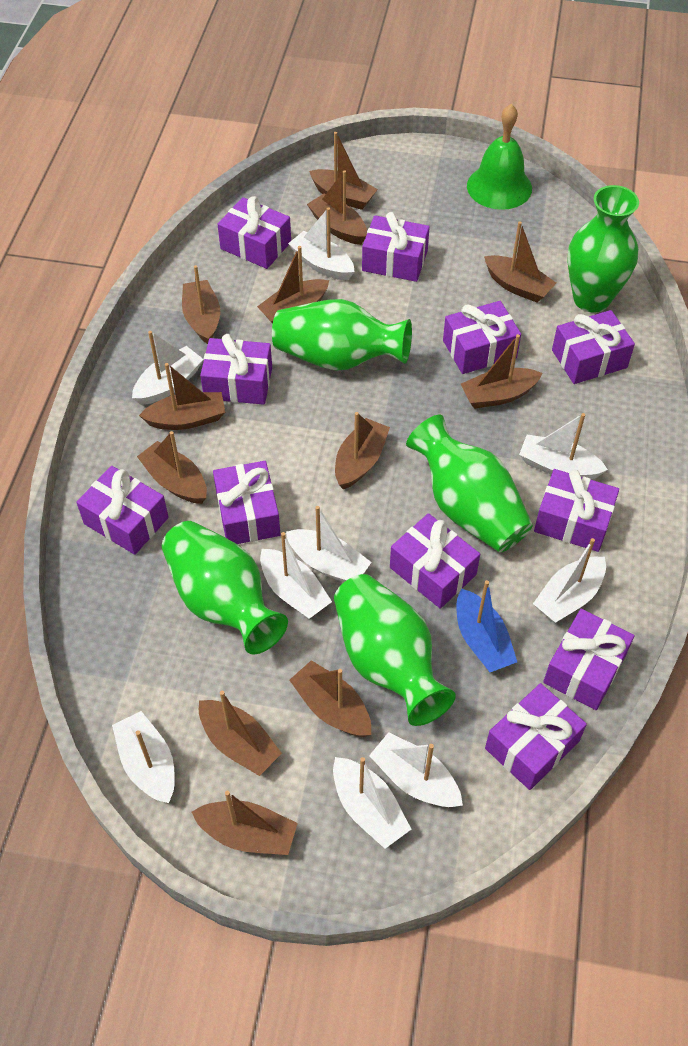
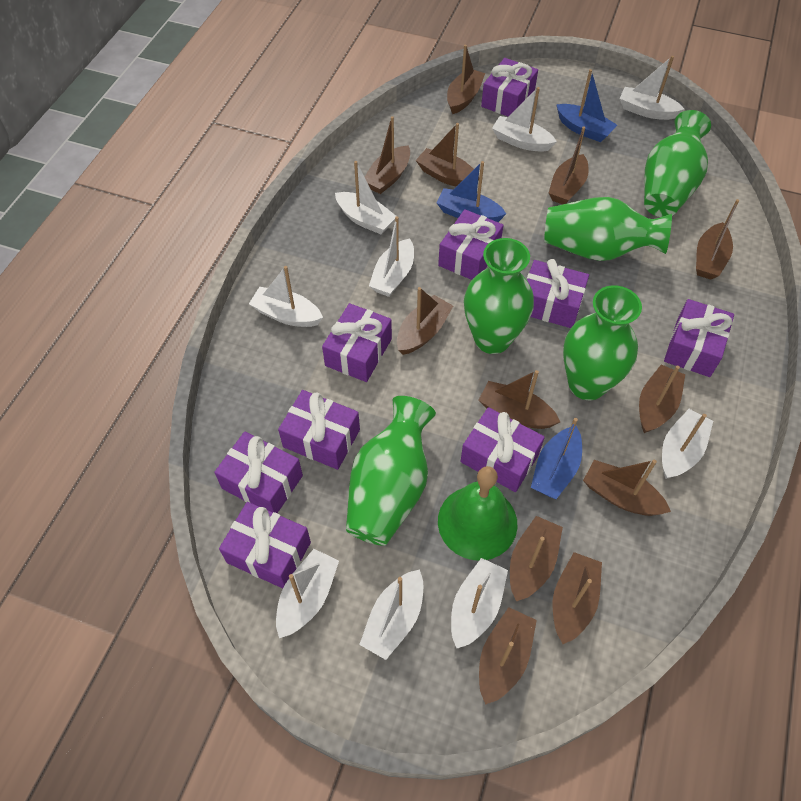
blue boat: 1 -> 3
purple gift: 11 -> 9

